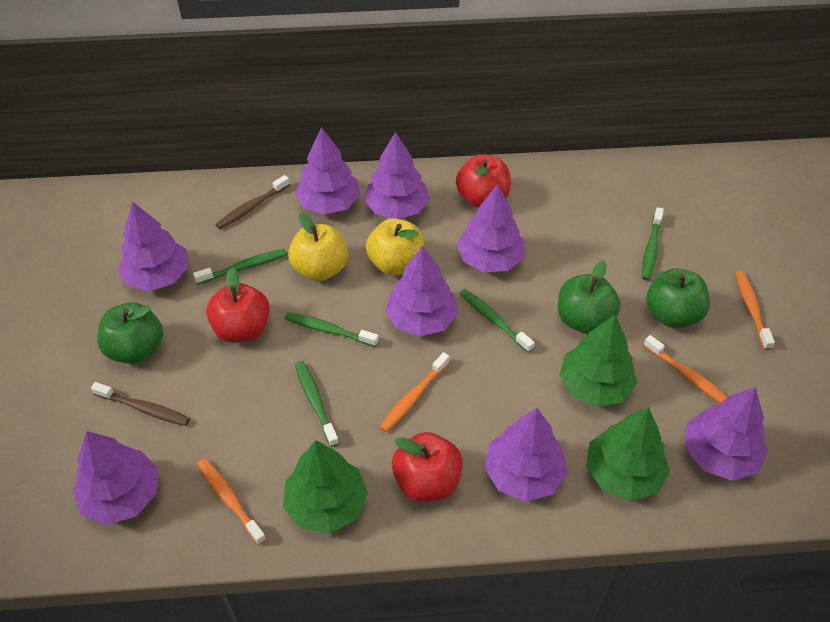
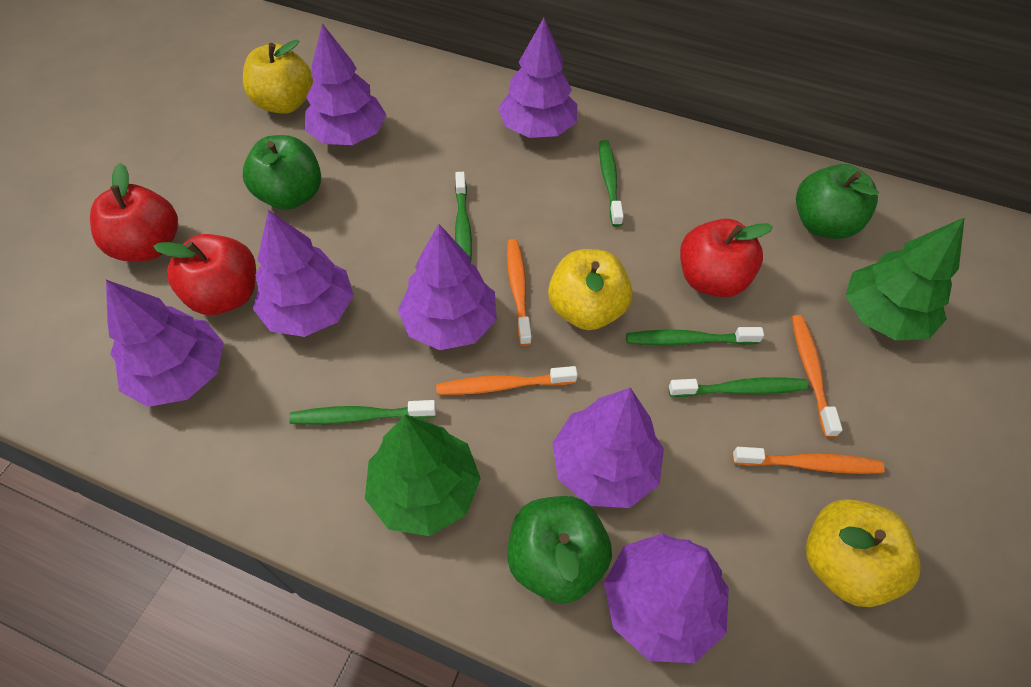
brown toothbrush: 2 -> 0
green tree: 3 -> 2
purple tree: 8 -> 7
yellow apple: 2 -> 3

